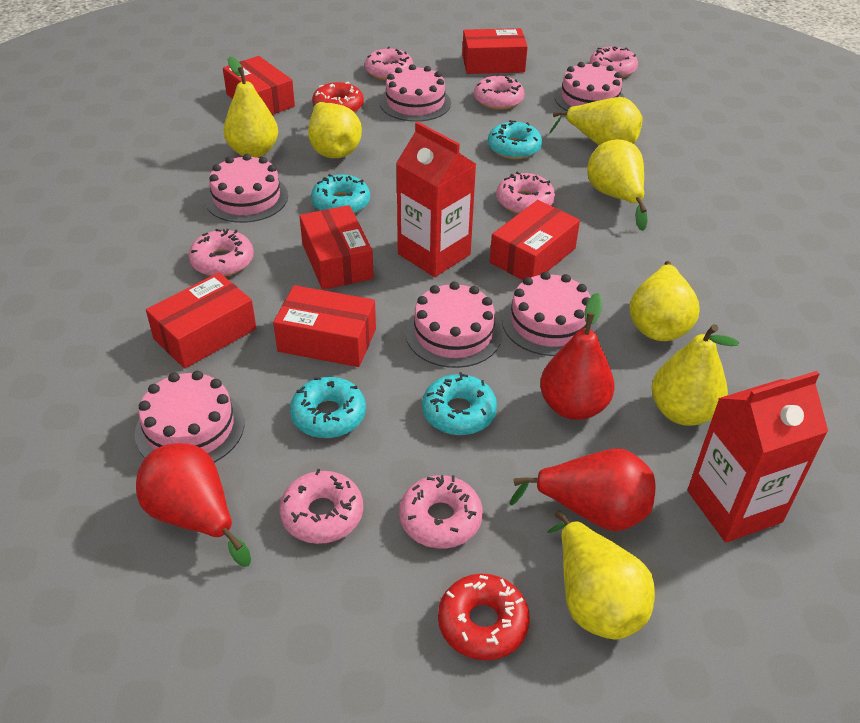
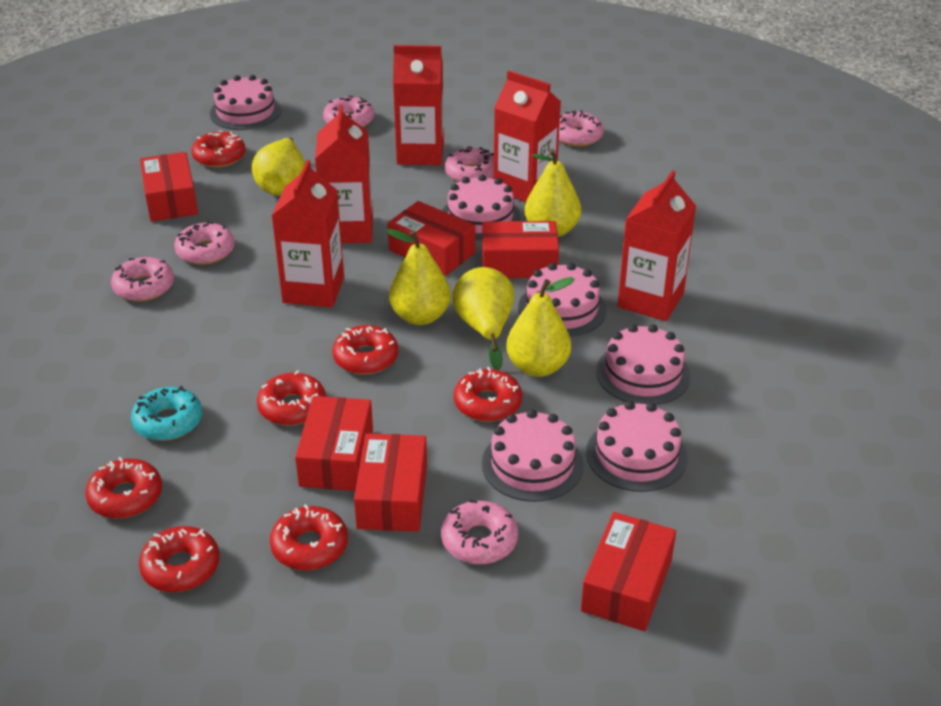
pink donut: 7 -> 6
red carton: 2 -> 5
red donut: 2 -> 7
red pear: 3 -> 0
turquoise donut: 4 -> 1
yellow pear: 7 -> 5

